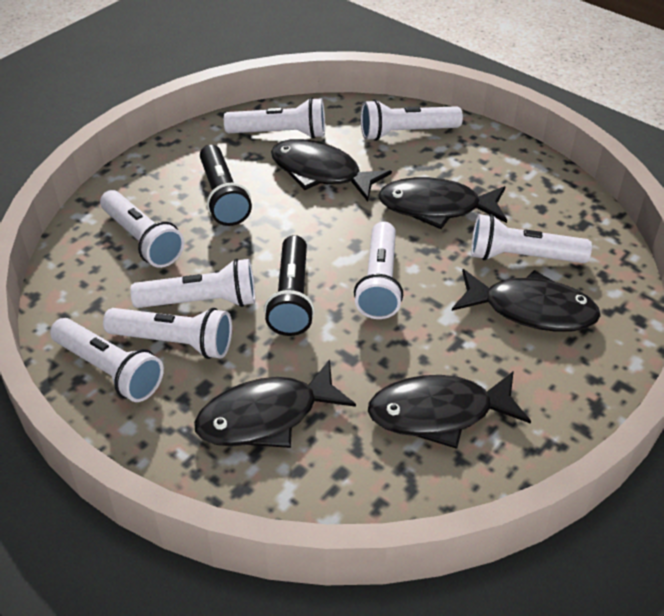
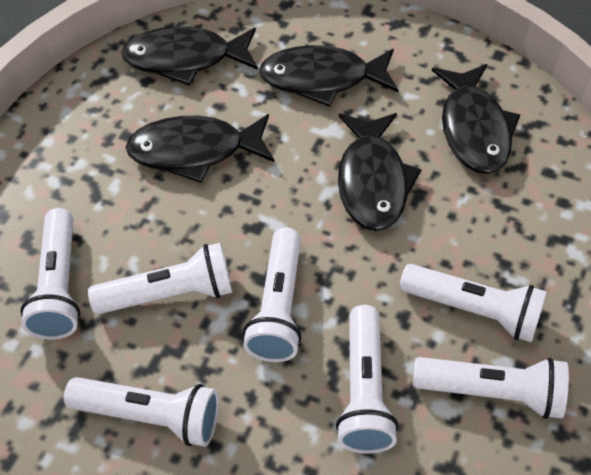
black flashlight: 2 -> 0
white flashlight: 8 -> 7

